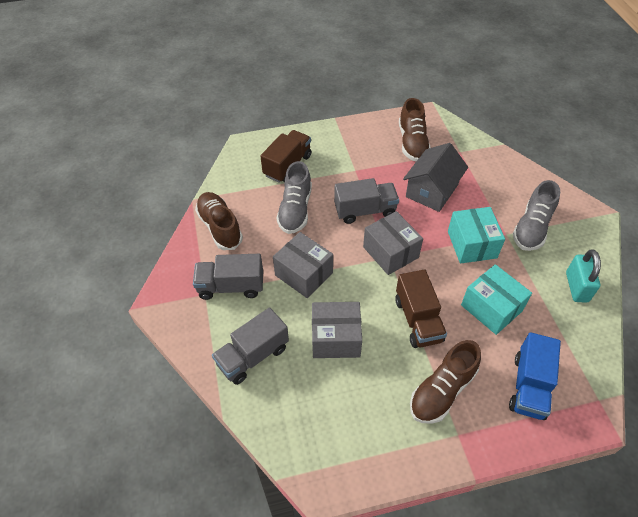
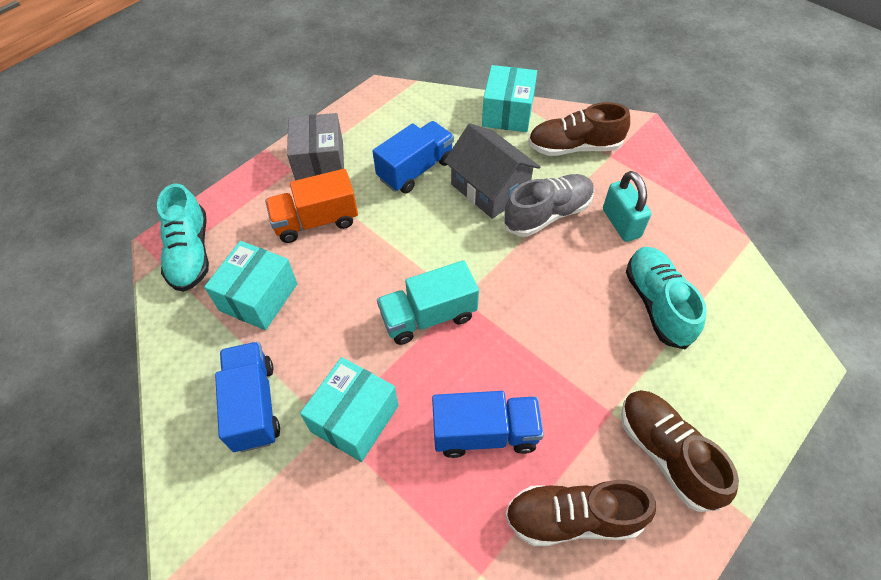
blue truck: 1 -> 3
brown truck: 2 -> 0
grey box: 3 -> 1
grey shoe: 2 -> 1
grey truck: 3 -> 0
orange truck: 0 -> 1
turquoise box: 2 -> 3
turquoise shoe: 0 -> 2
turquoise truck: 0 -> 1

